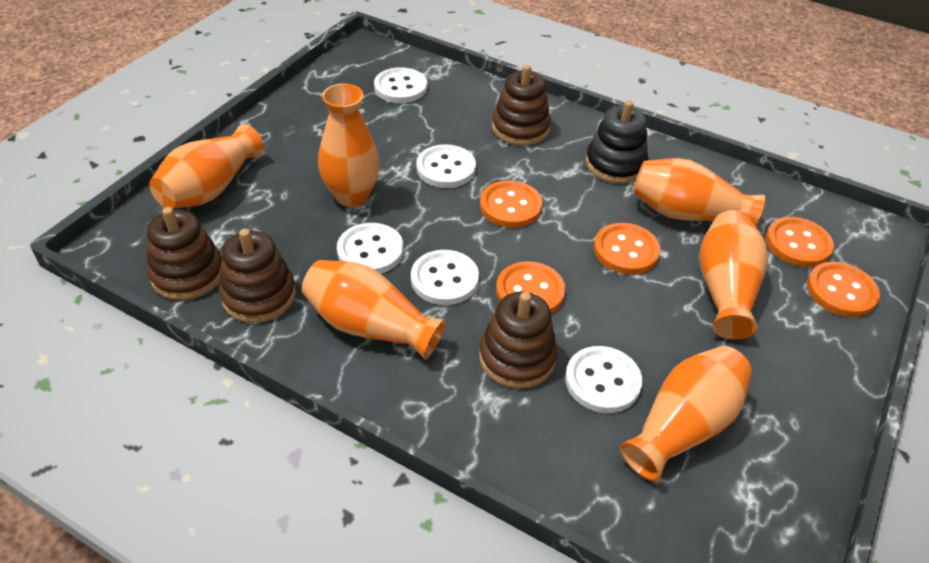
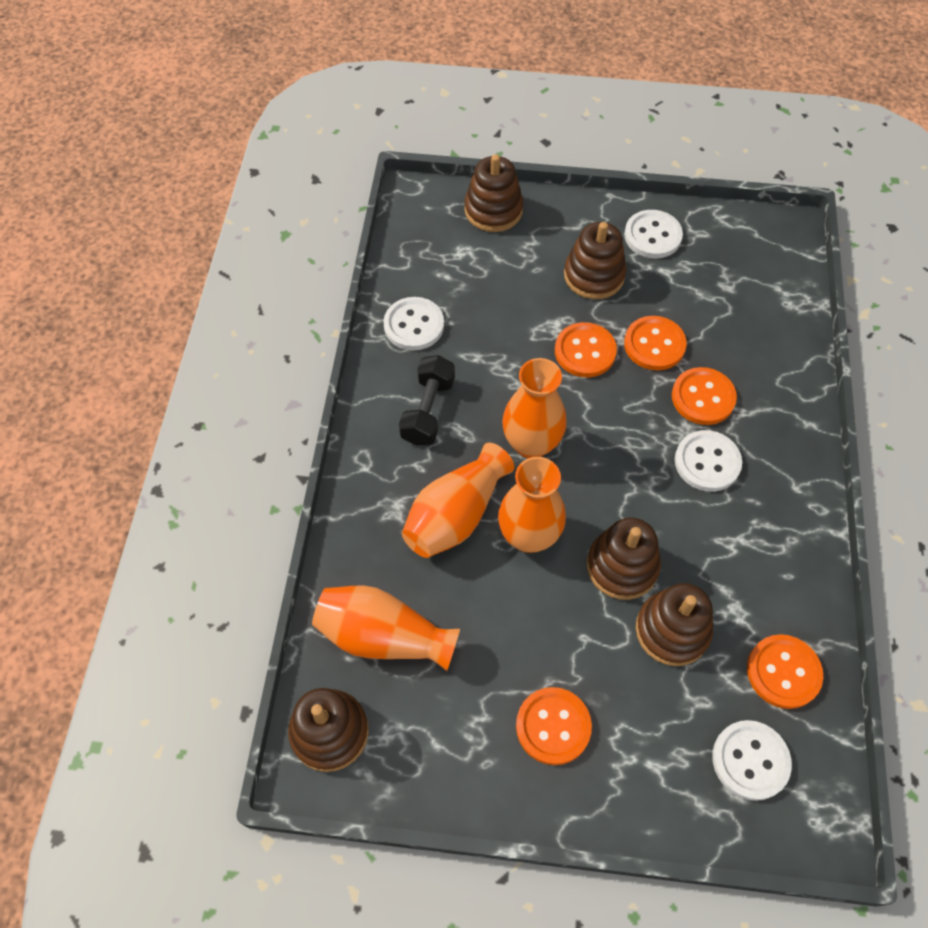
black dumbbell: 0 -> 1
black stacking toy: 1 -> 0
brown stacking toy: 4 -> 5
orange vase: 6 -> 4
white button: 5 -> 4

